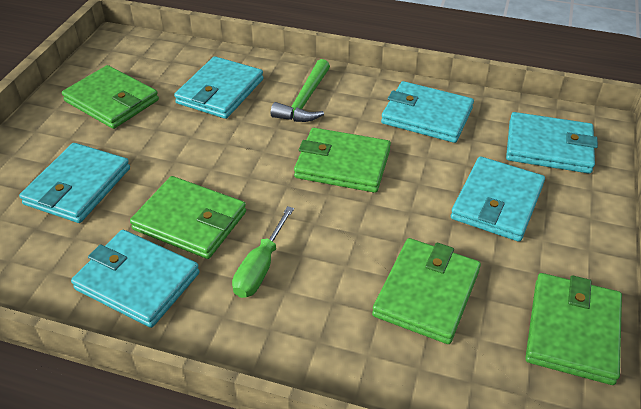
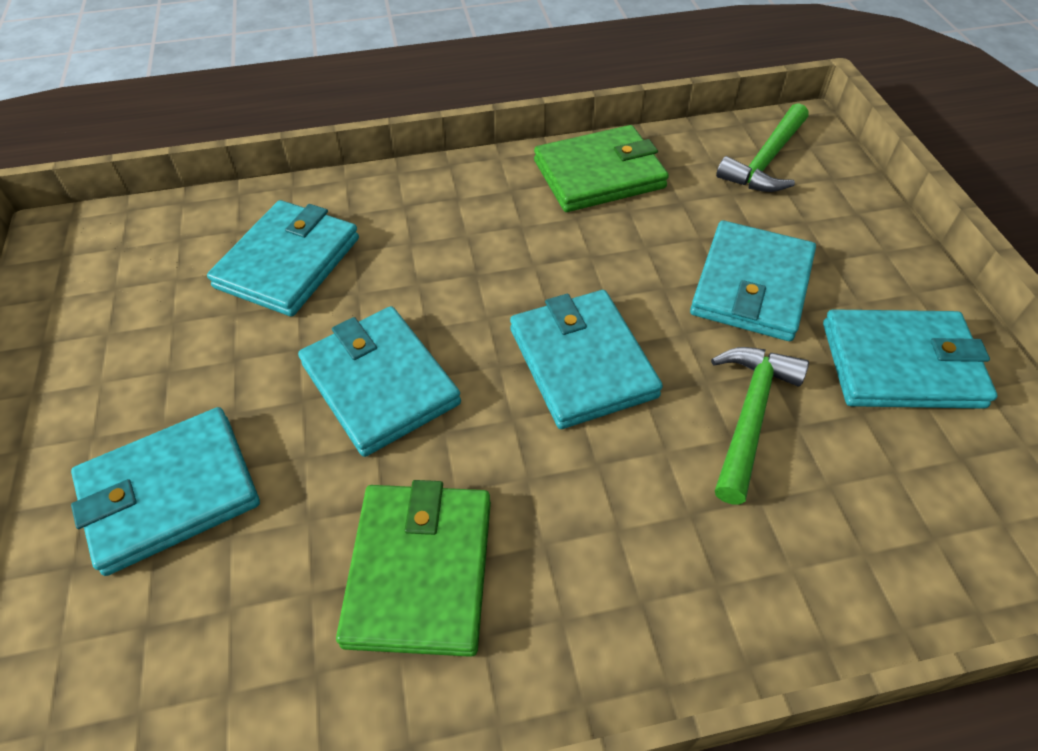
green hammer: 1 -> 2
green screwdriver: 1 -> 0
green wallet: 5 -> 2

